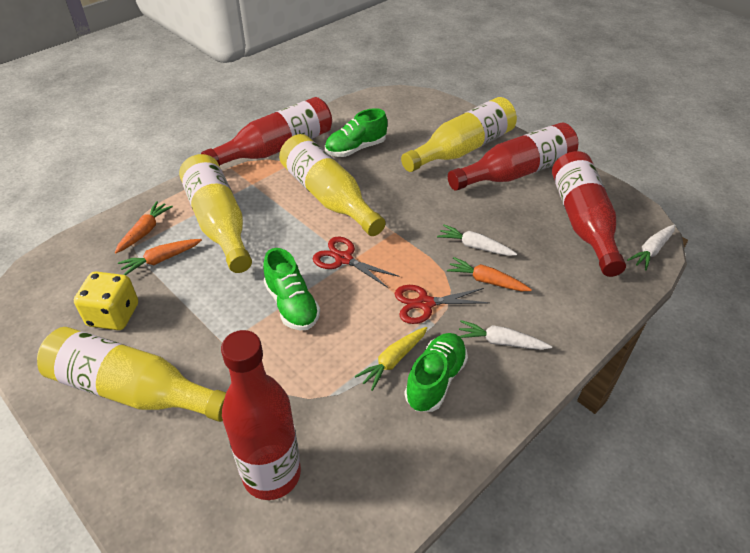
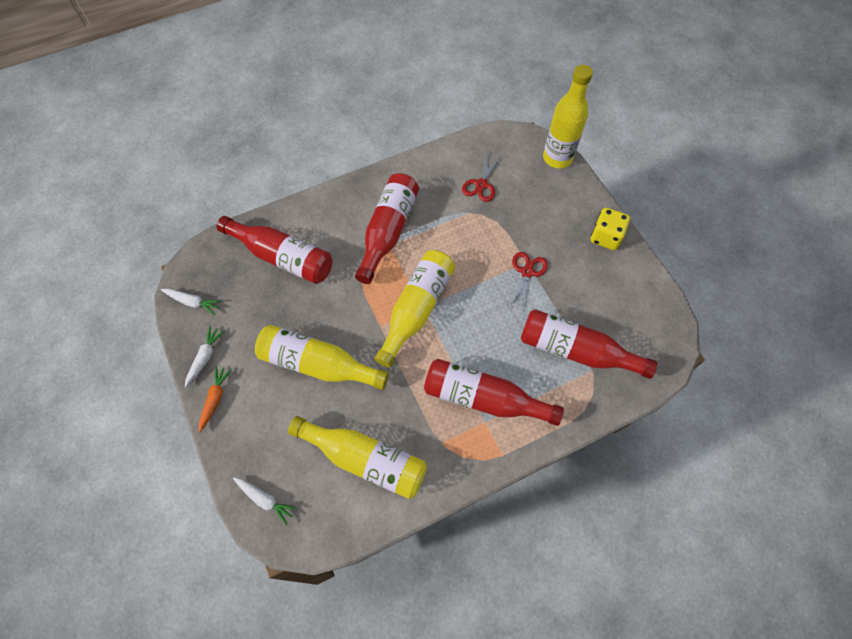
green shoe: 3 -> 0
orange carrot: 3 -> 1
yellow carrot: 1 -> 0

